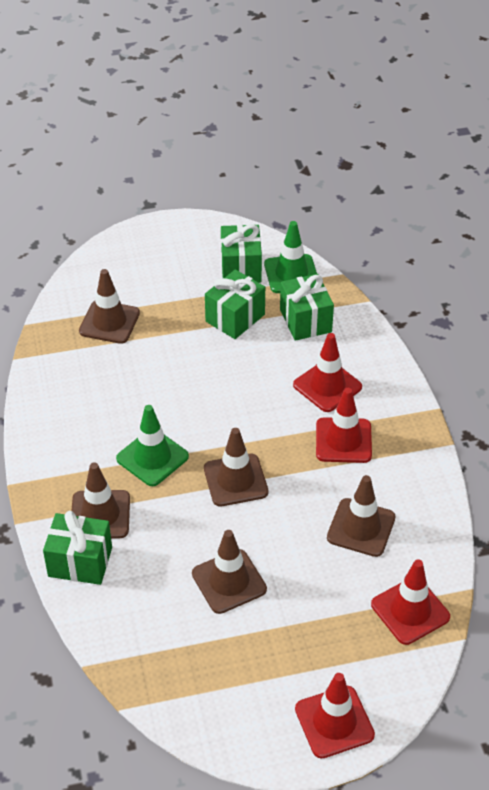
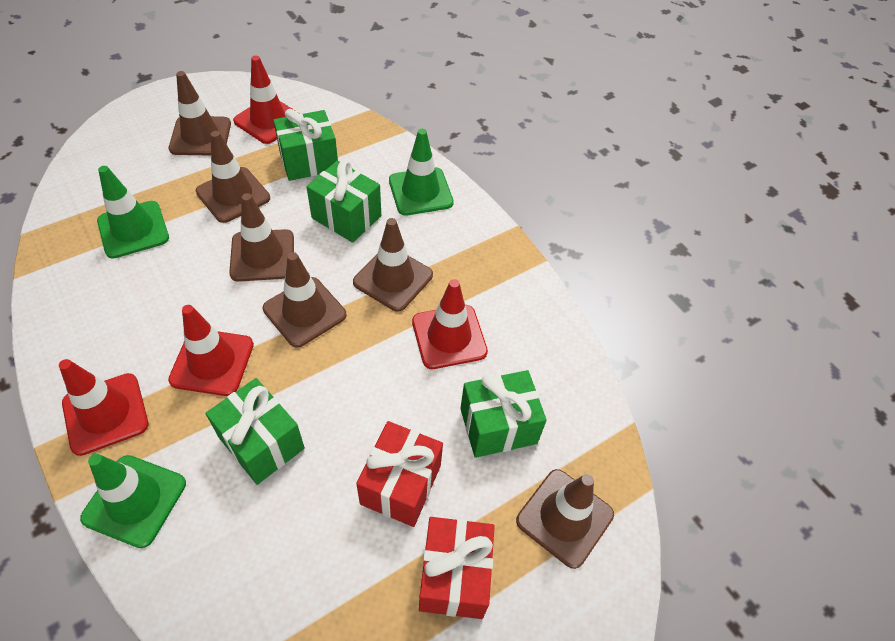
brown traffic cone: 5 -> 6
green traffic cone: 2 -> 3
red gift: 0 -> 2

